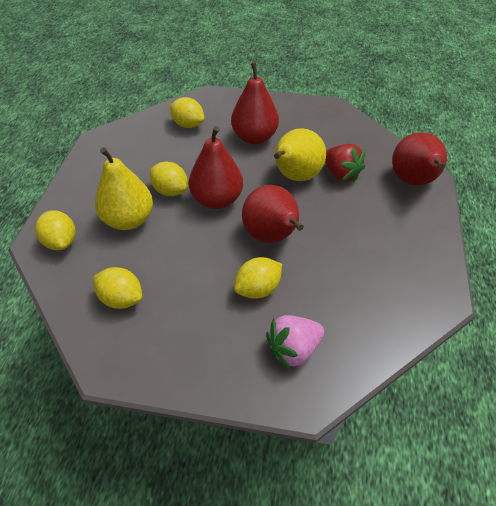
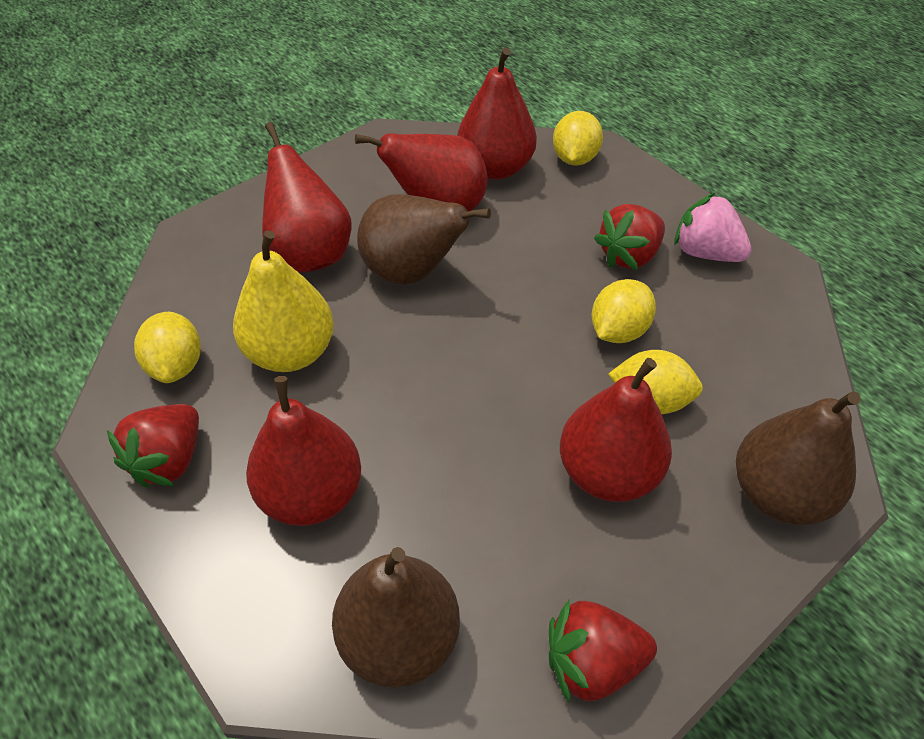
brown pear: 0 -> 3
red pear: 4 -> 5
red strawberry: 1 -> 3
yellow lemon: 5 -> 4
yellow pear: 2 -> 1

